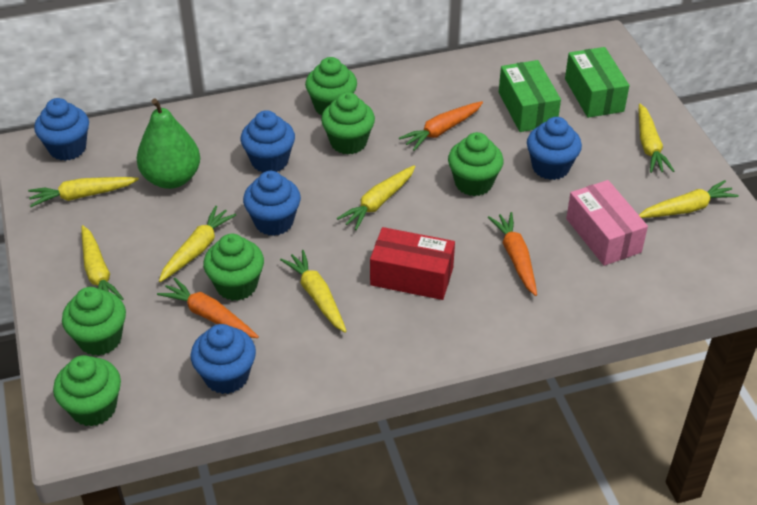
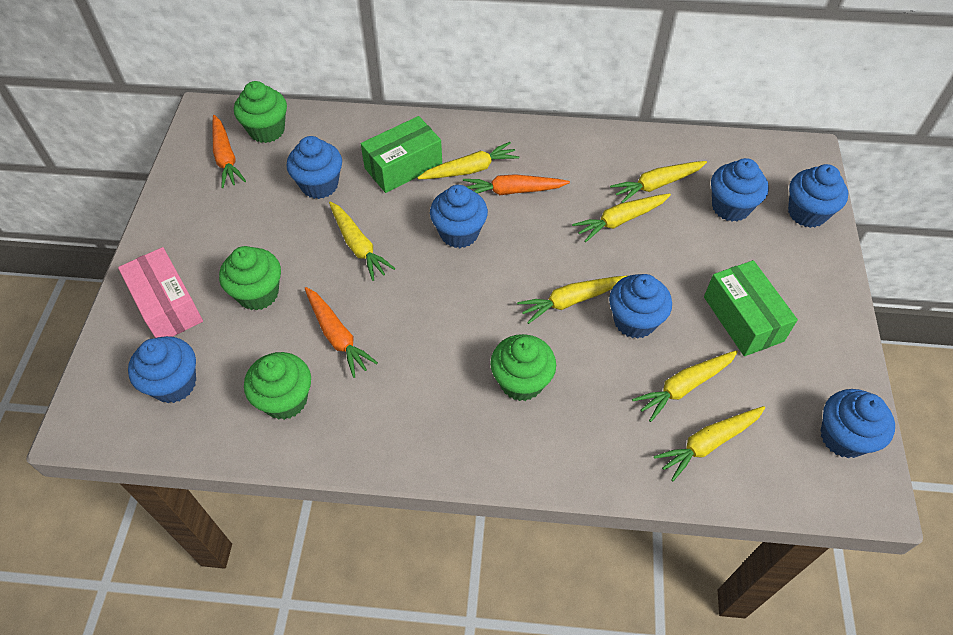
blue cupcake: 5 -> 7
green cupcake: 6 -> 4
green pear: 1 -> 0
red box: 1 -> 0

